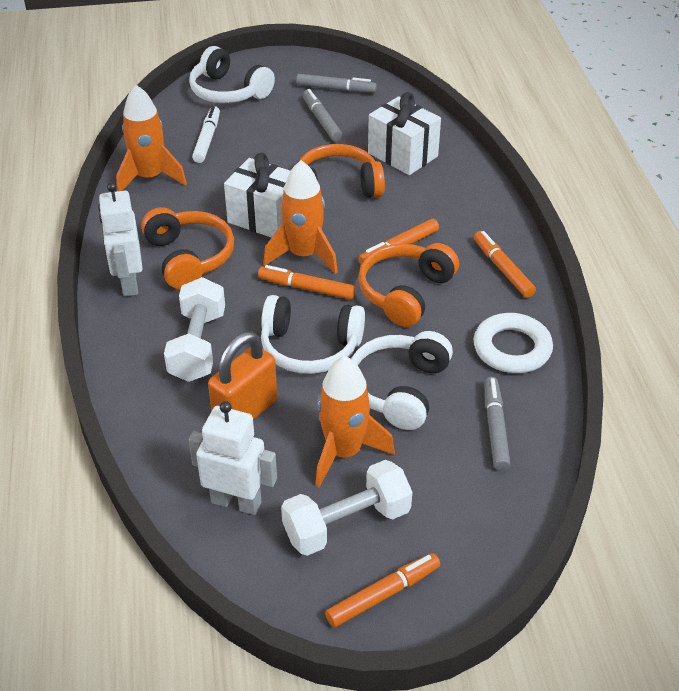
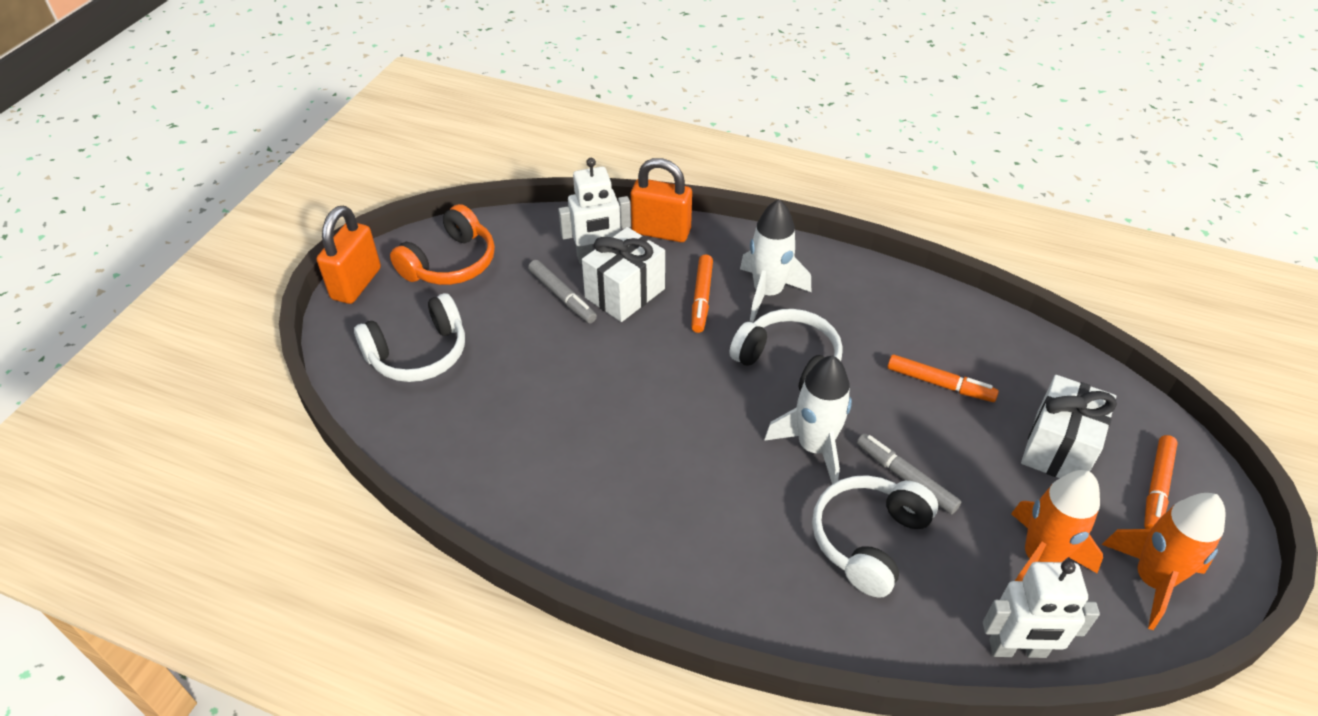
grey marker: 3 -> 2
orange headphones: 3 -> 1
orange marker: 4 -> 3
orange padlock: 1 -> 2
orange rocket: 3 -> 2
white dumbbell: 2 -> 0
white marker: 1 -> 0
white ring: 1 -> 0
white rocket: 0 -> 2

